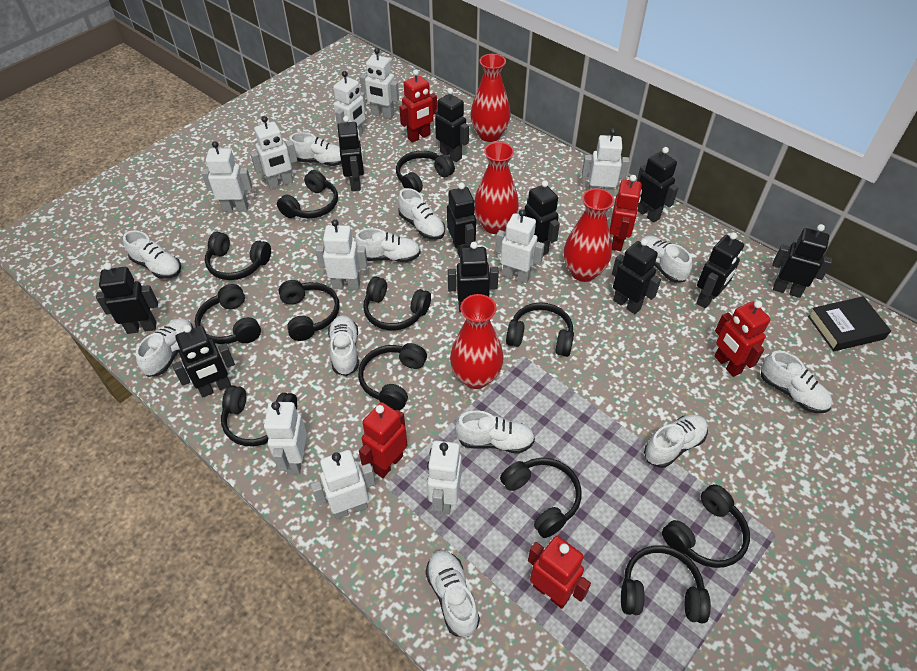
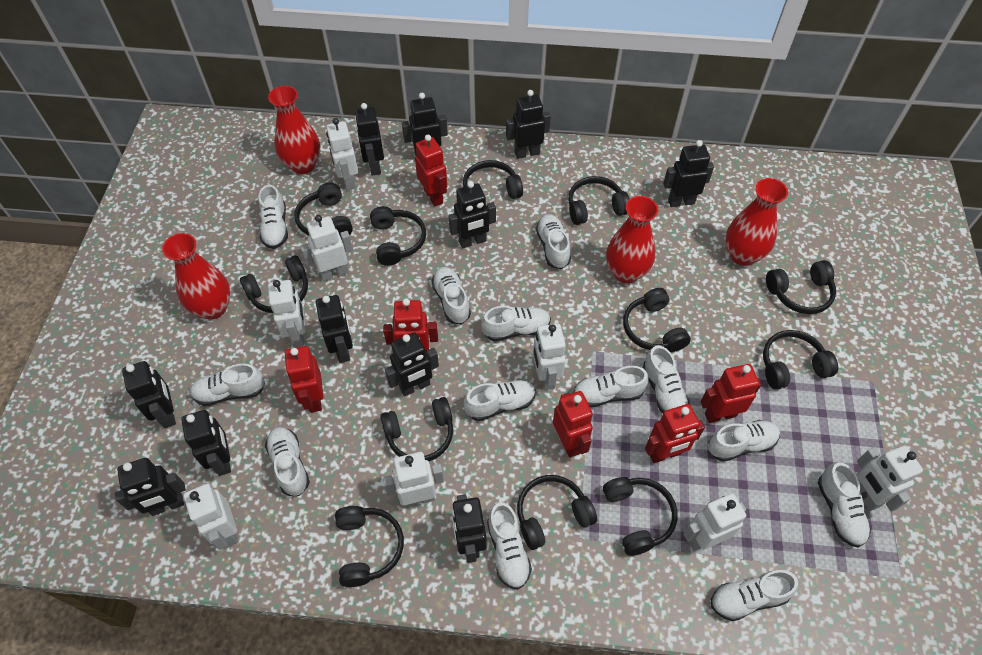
black book: 1 -> 0
red robot: 5 -> 6
white robot: 10 -> 8
white shoe: 11 -> 13

